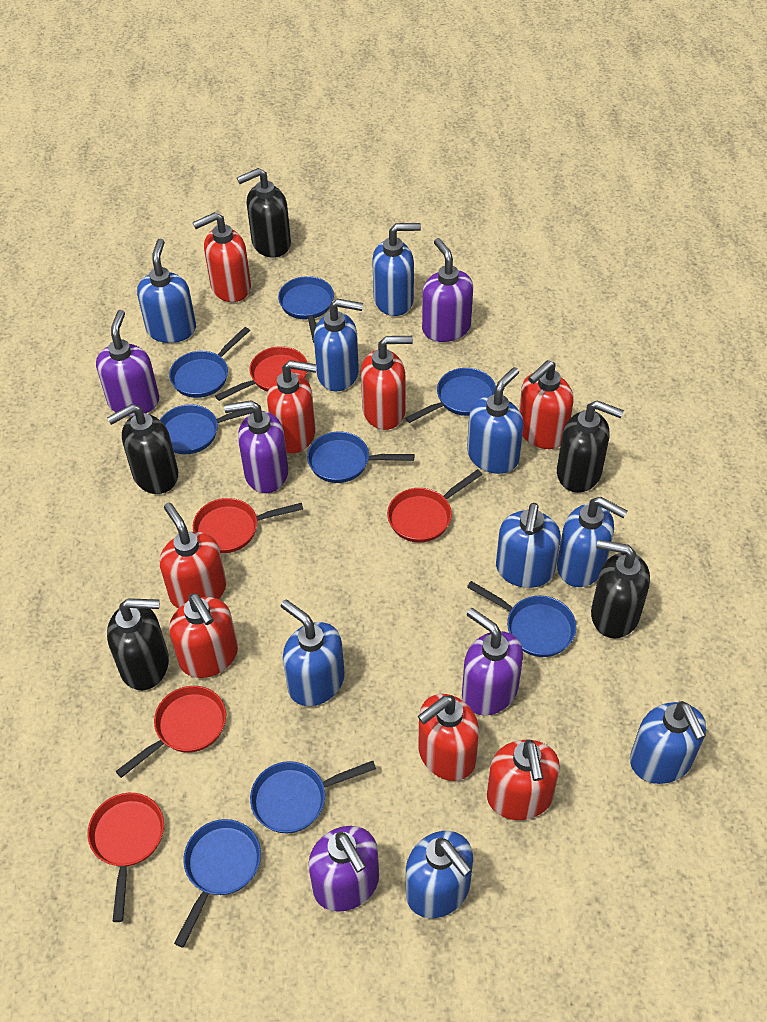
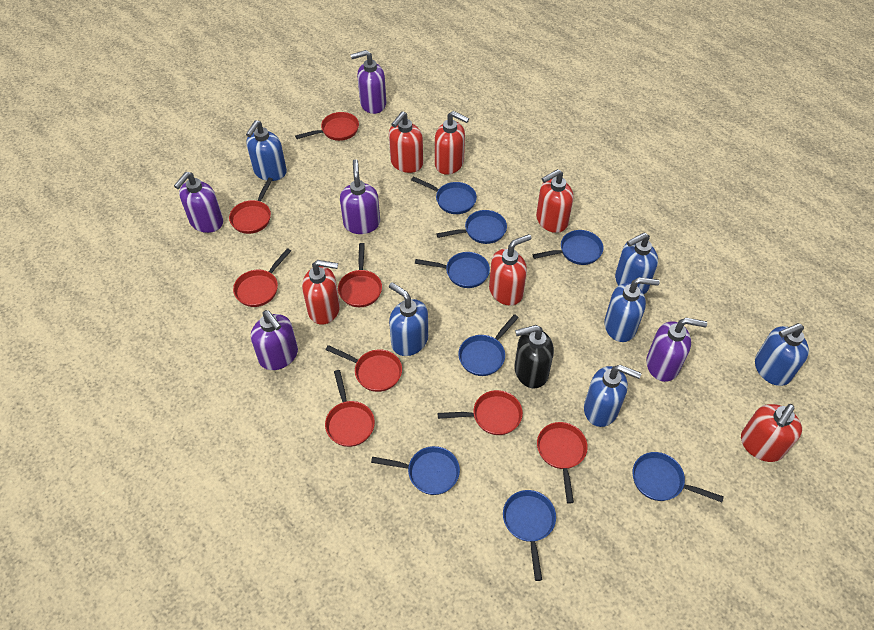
black soap dispenser: 5 -> 1
blue soap dispenser: 9 -> 6
red pan: 5 -> 8
red soap dispenser: 8 -> 6

